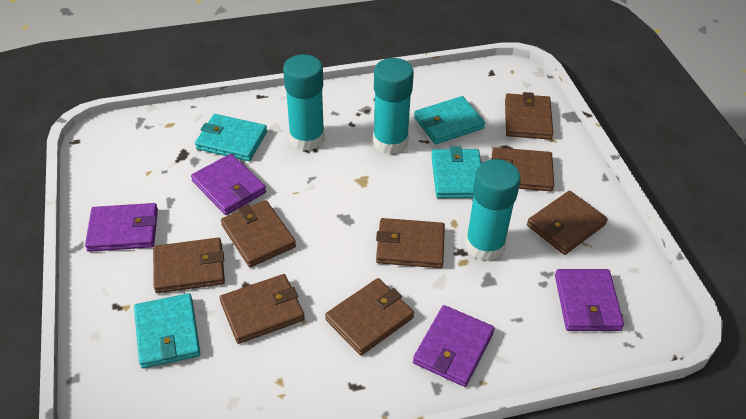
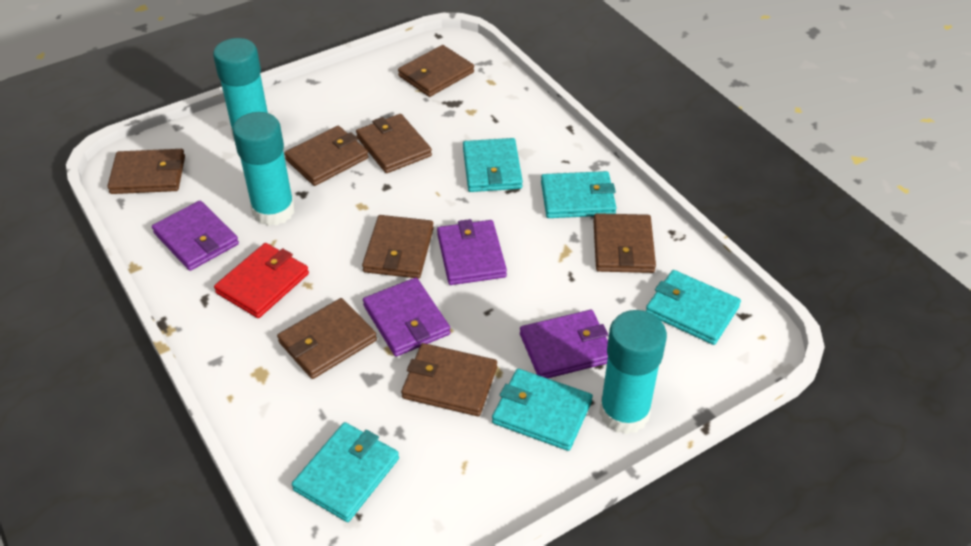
red wallet: 0 -> 1
turquoise wallet: 4 -> 5

